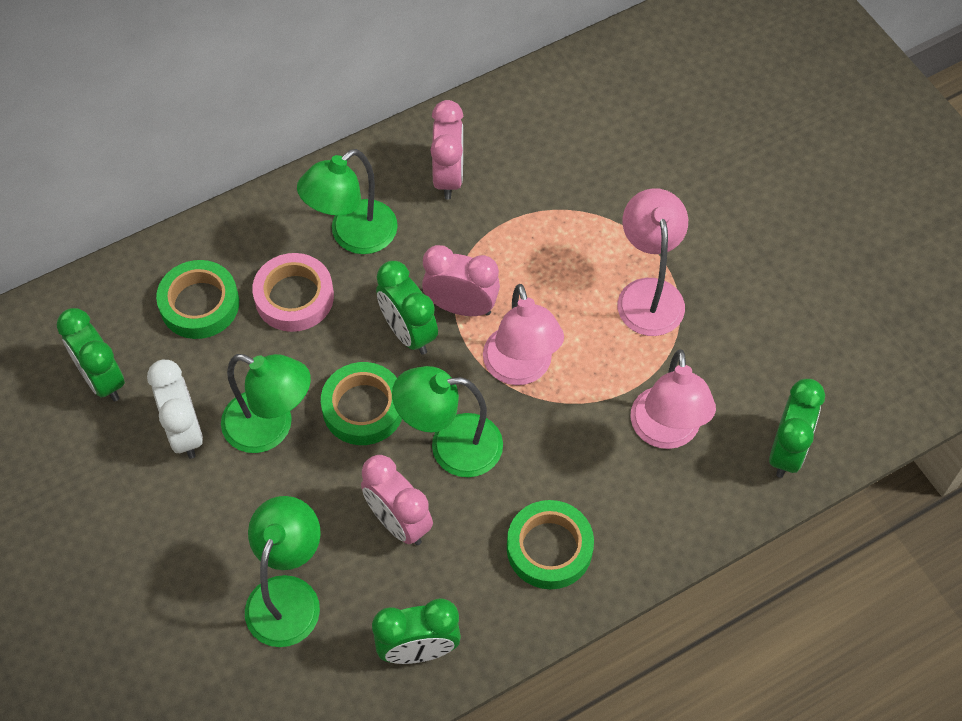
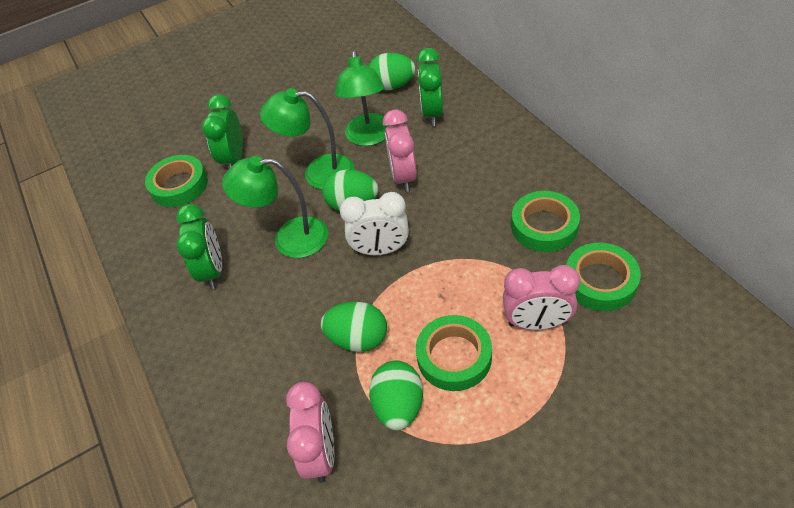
green clock: 4 -> 3
green egg: 0 -> 4
green lamp: 4 -> 3
green tape: 3 -> 4
pink lamp: 3 -> 0
pink tape: 1 -> 0

